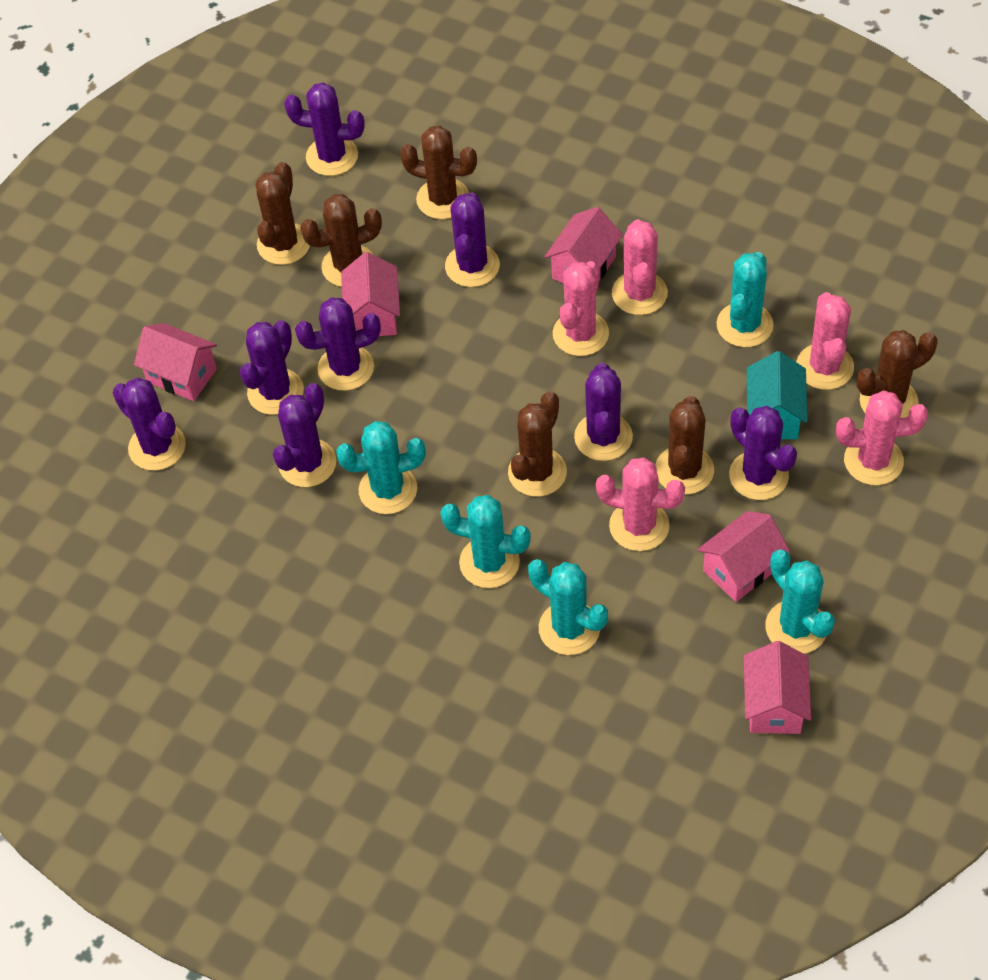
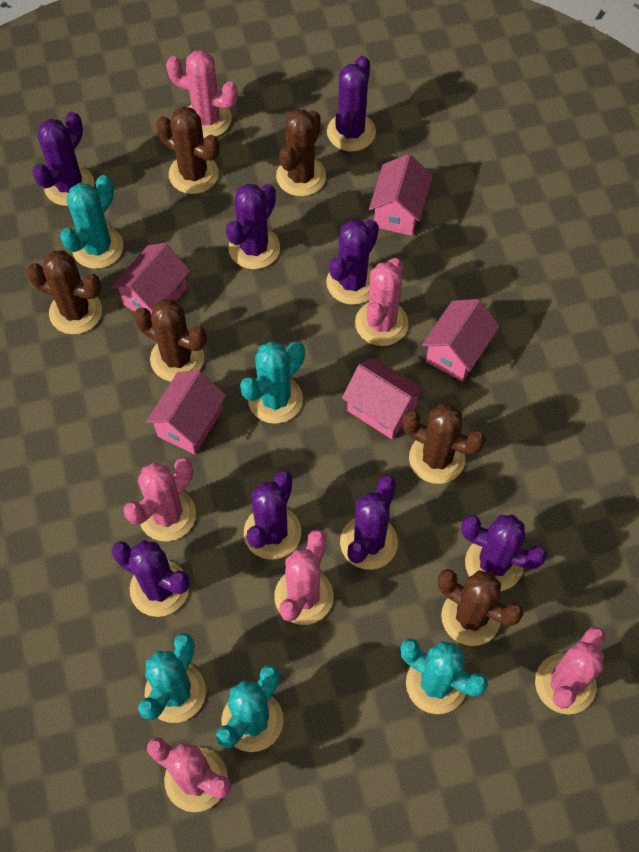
pink cactus: 5 -> 6
turquoise house: 1 -> 0

